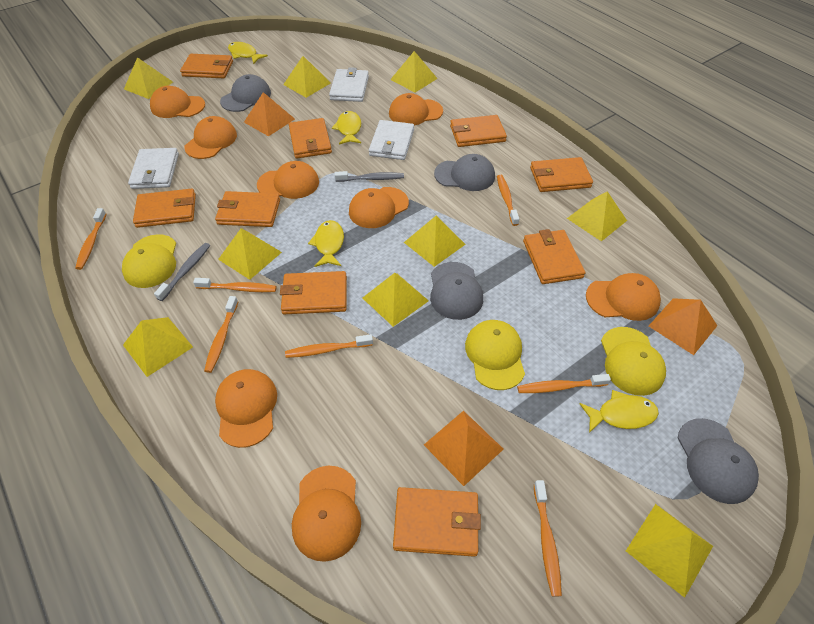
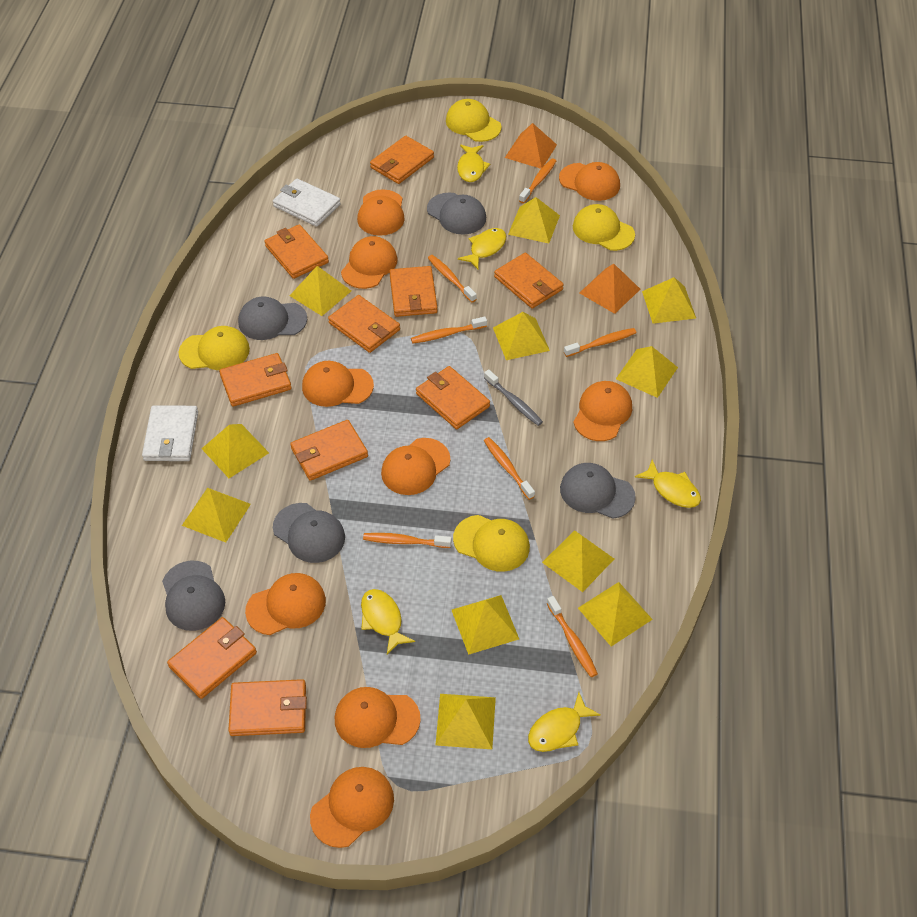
grey cap: 4 -> 5
grey toothbrush: 2 -> 1
orange cap: 8 -> 9
orange pyramid: 3 -> 2
orange wallet: 9 -> 10
white wallet: 3 -> 2
yellow cap: 3 -> 4
yellow fish: 4 -> 5
yellow pyramid: 9 -> 11

